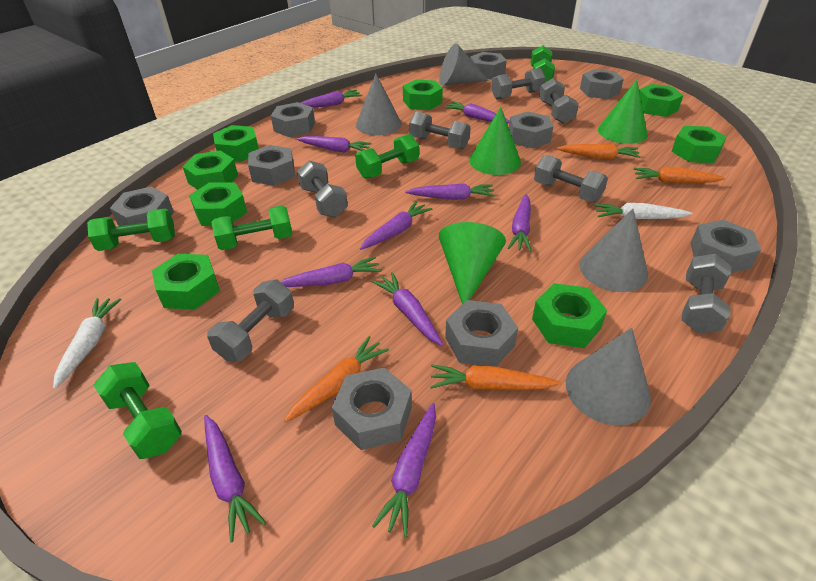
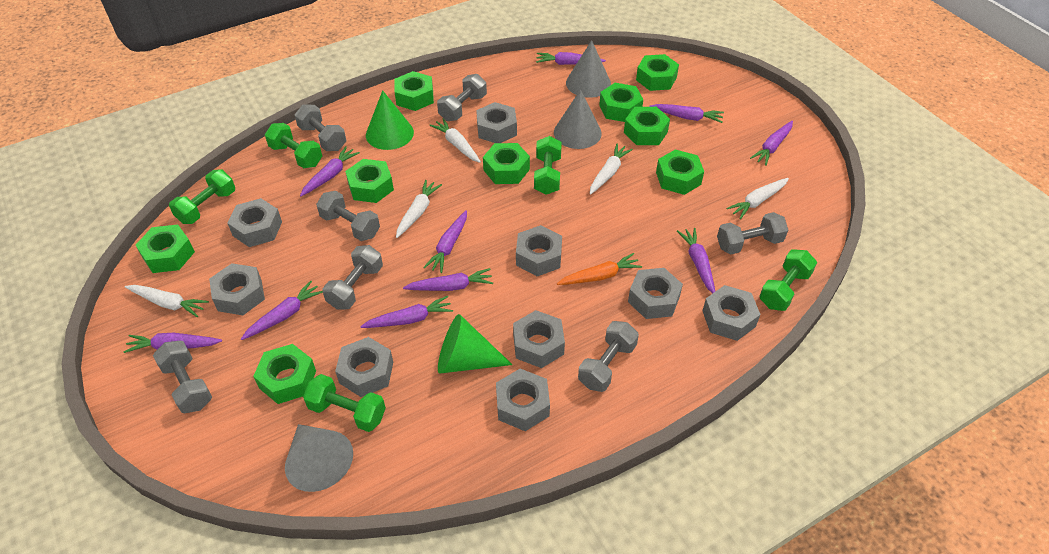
green cone: 3 -> 2
green nut: 8 -> 9
grey cone: 4 -> 3
orange carrot: 4 -> 1
white carrot: 2 -> 5

